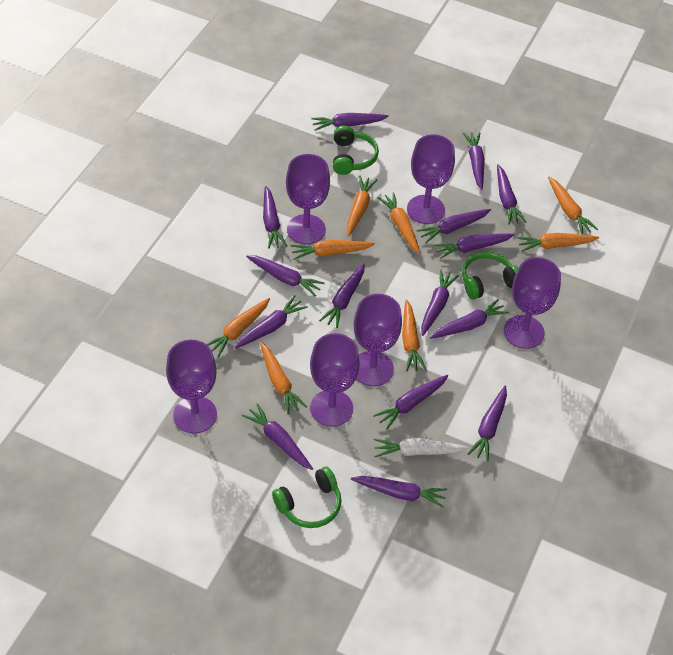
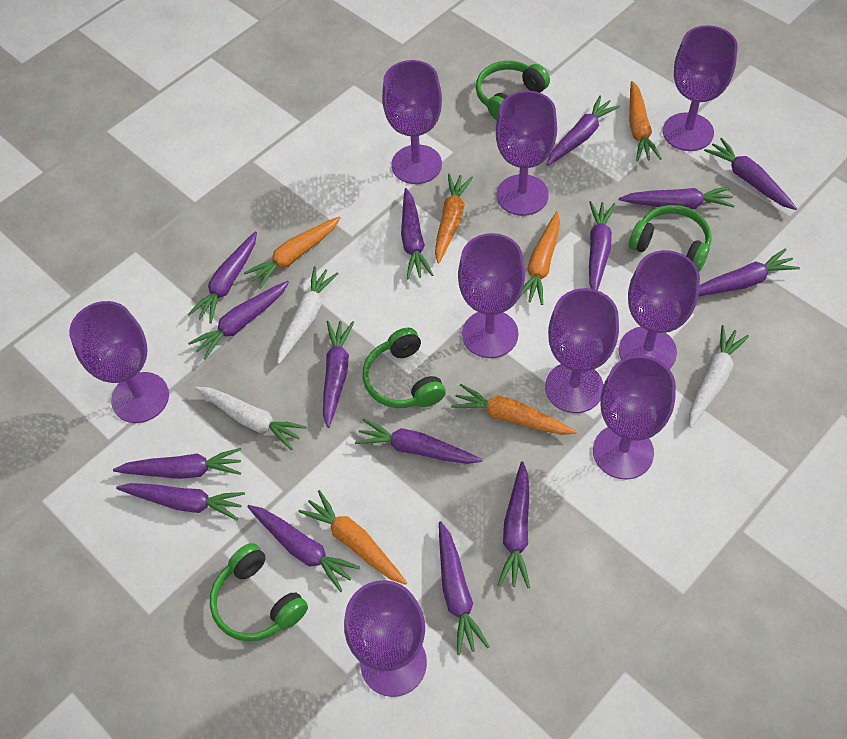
green headphones: 3 -> 4
orange carrot: 8 -> 6
purple goblet: 6 -> 9
white carrot: 1 -> 3

